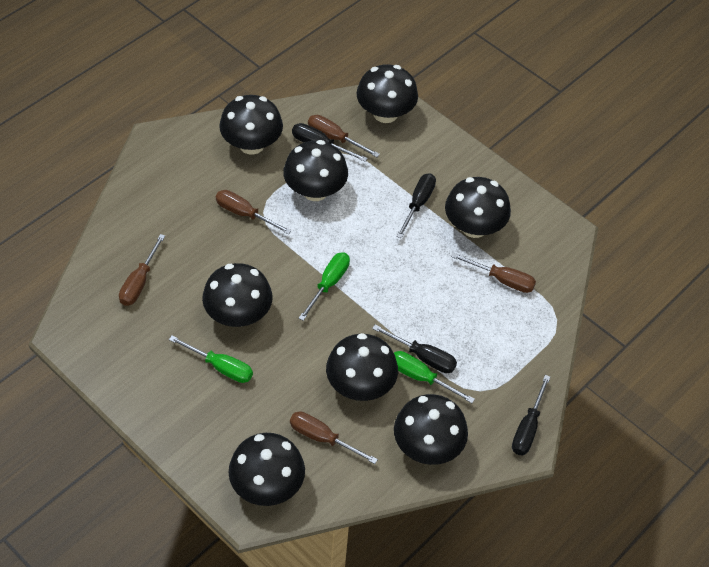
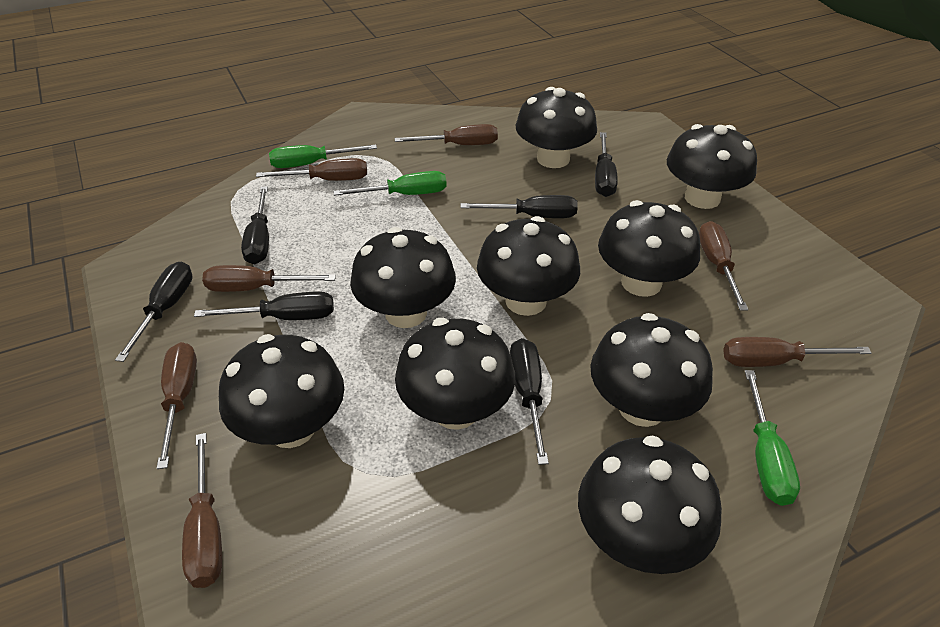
black mushroom: 8 -> 9
black screwdriver: 4 -> 6
brown screwdriver: 5 -> 7

